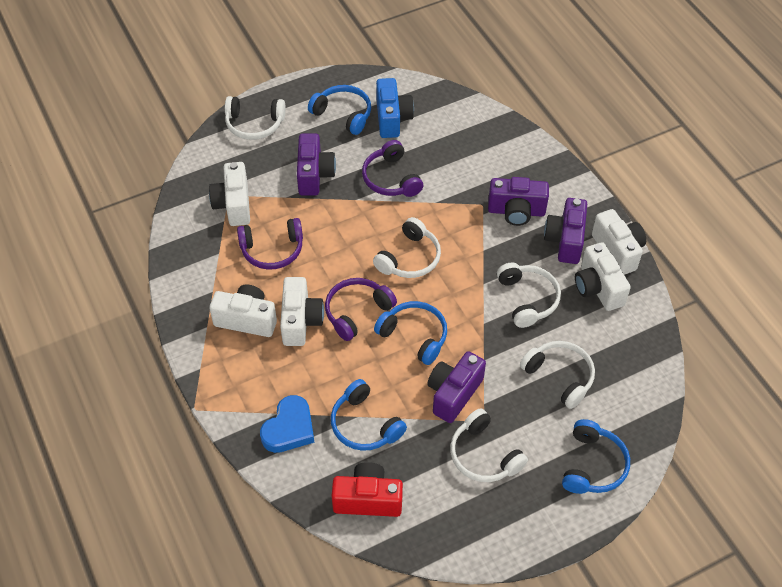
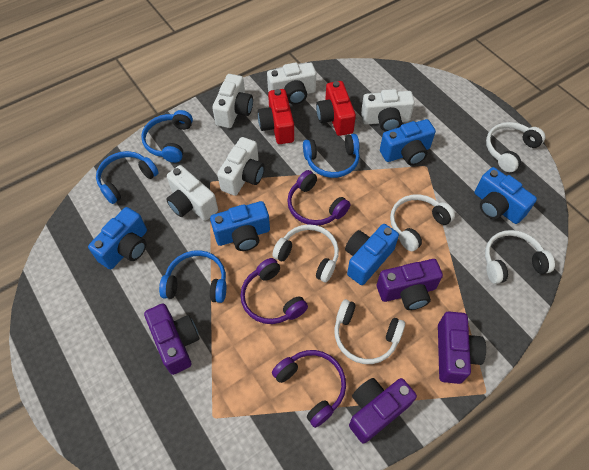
blue camera: 1 -> 5
blue heart: 1 -> 0
red camera: 1 -> 2

